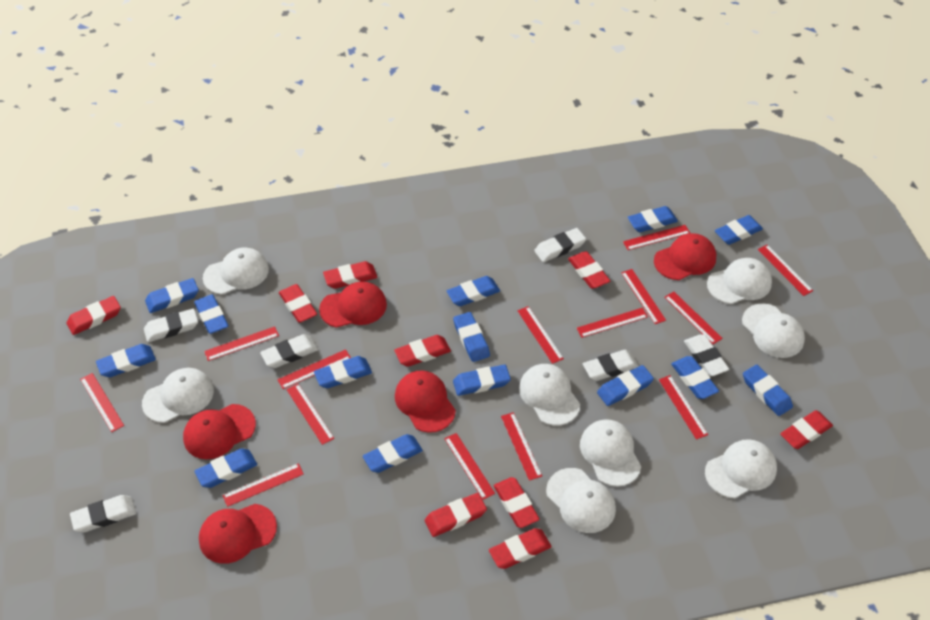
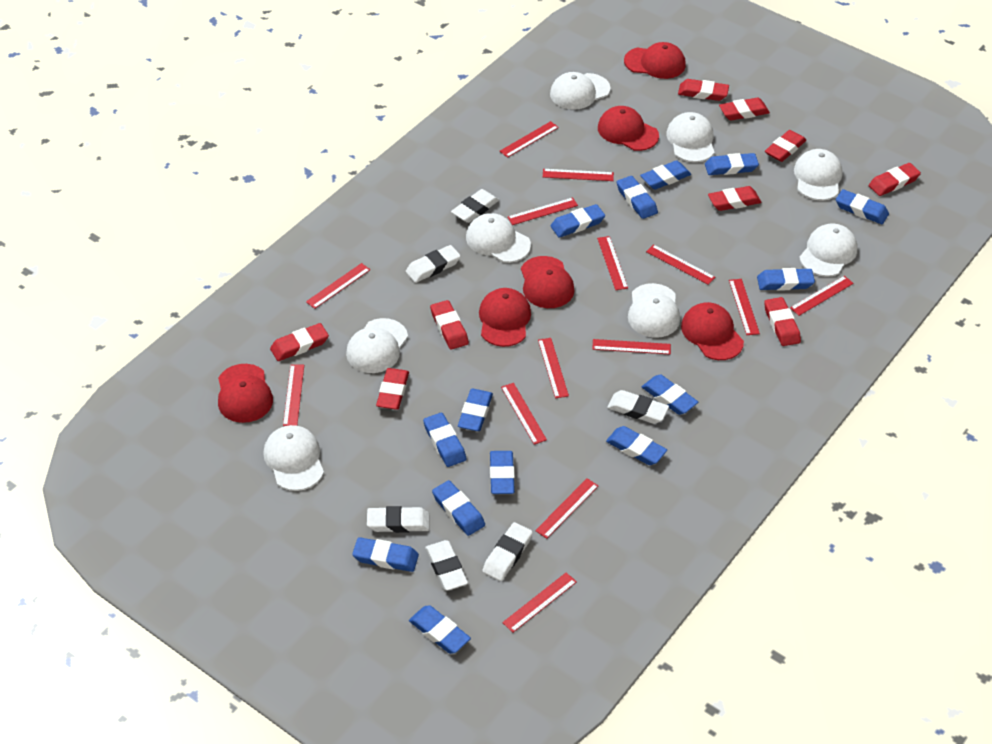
red cap: 5 -> 6

